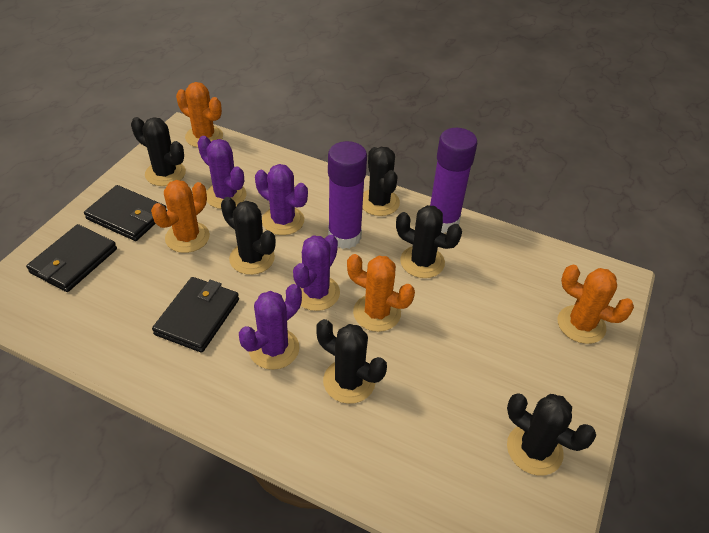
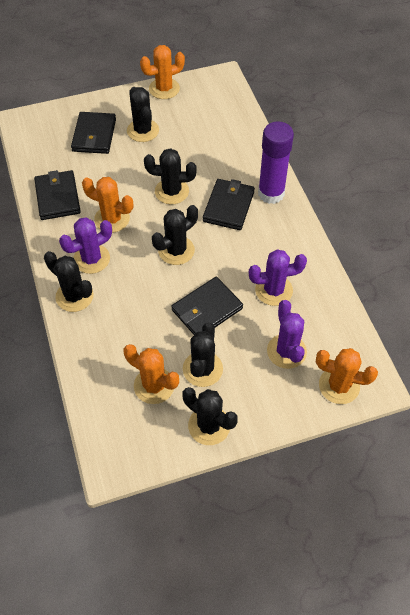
black wallet: 3 -> 4
purple cactus: 4 -> 3
purple glue stick: 2 -> 1

